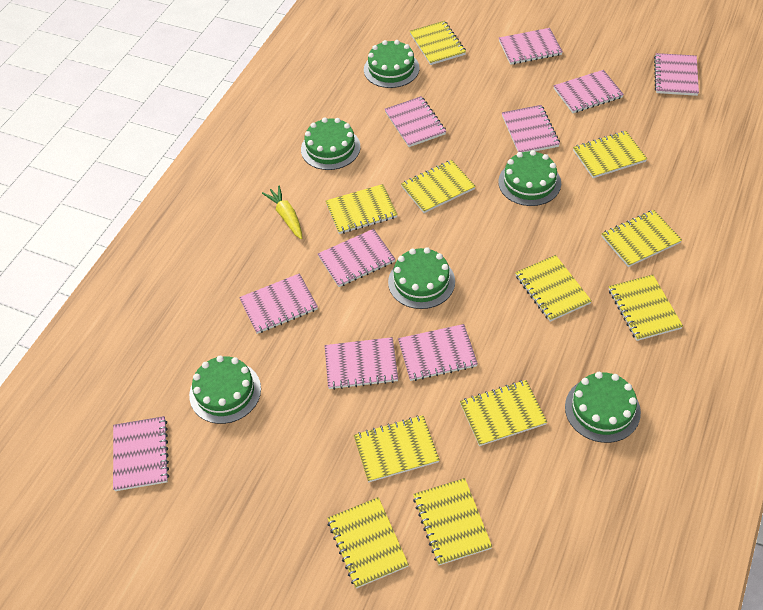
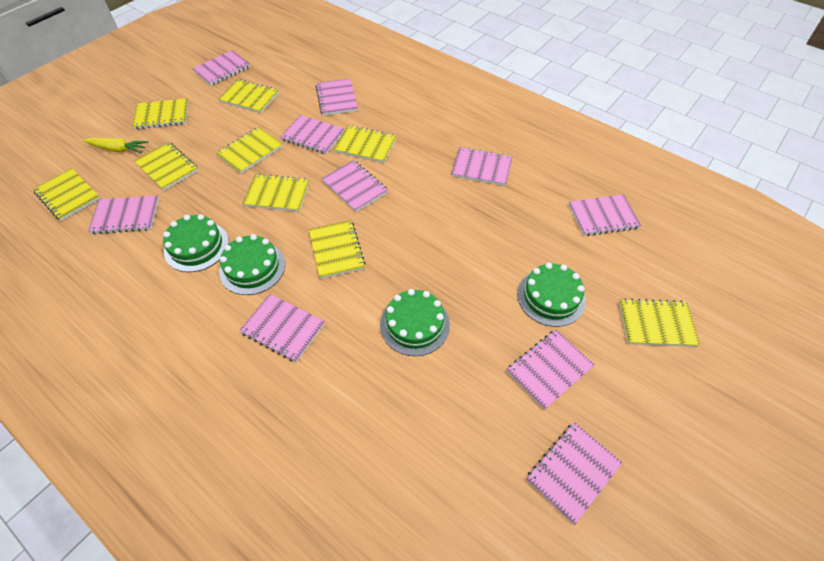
green cake: 6 -> 4
yellow notebook: 11 -> 9

